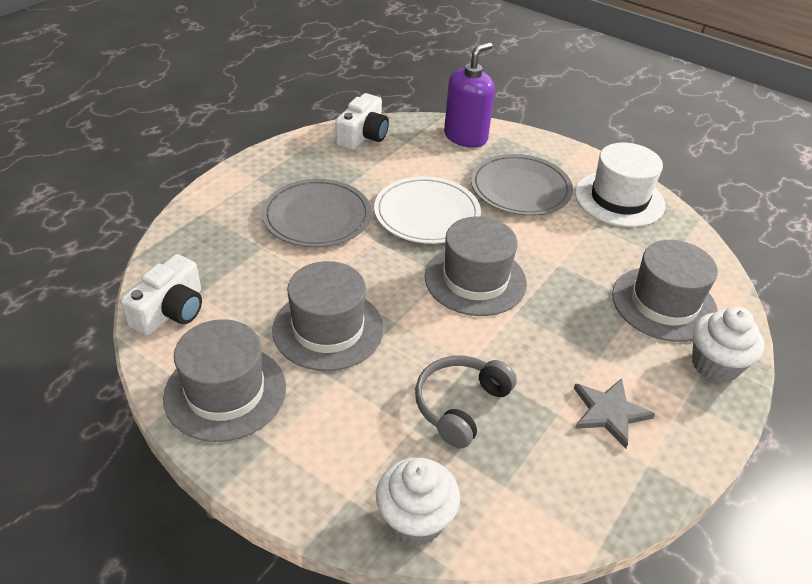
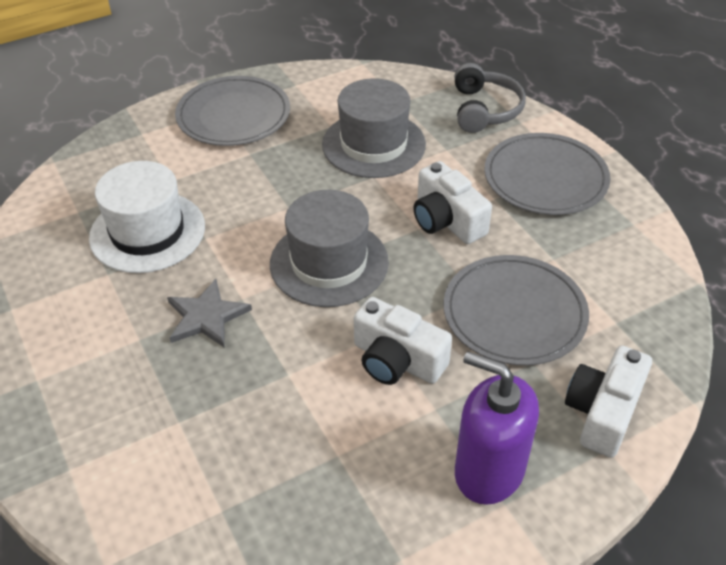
grey hat: 4 -> 2
grey plate: 2 -> 3
white camera: 2 -> 3
white cupcake: 2 -> 0
white plate: 1 -> 0

